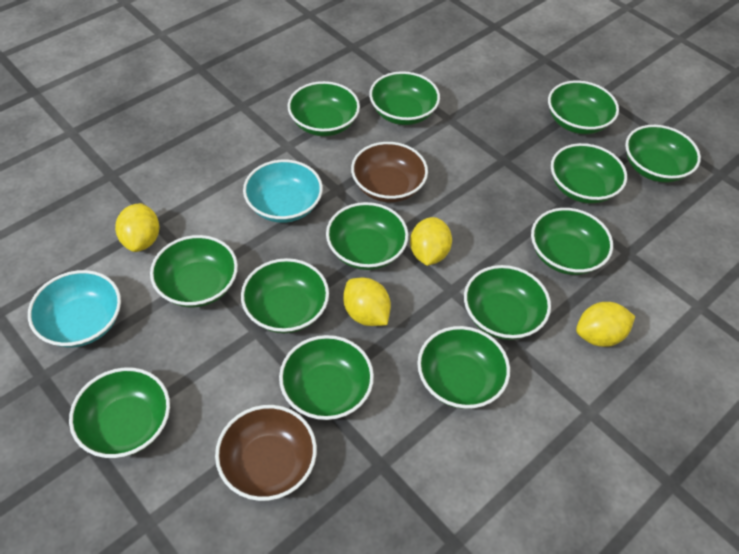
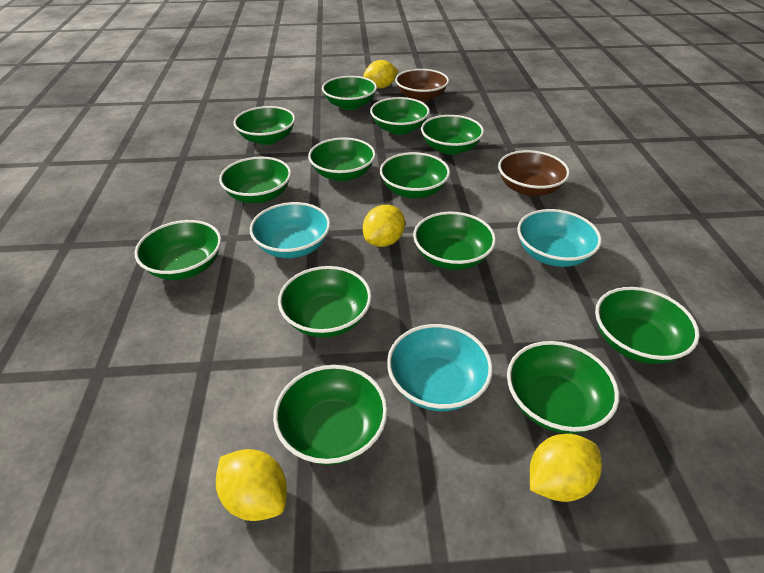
turquoise bowl: 2 -> 3

